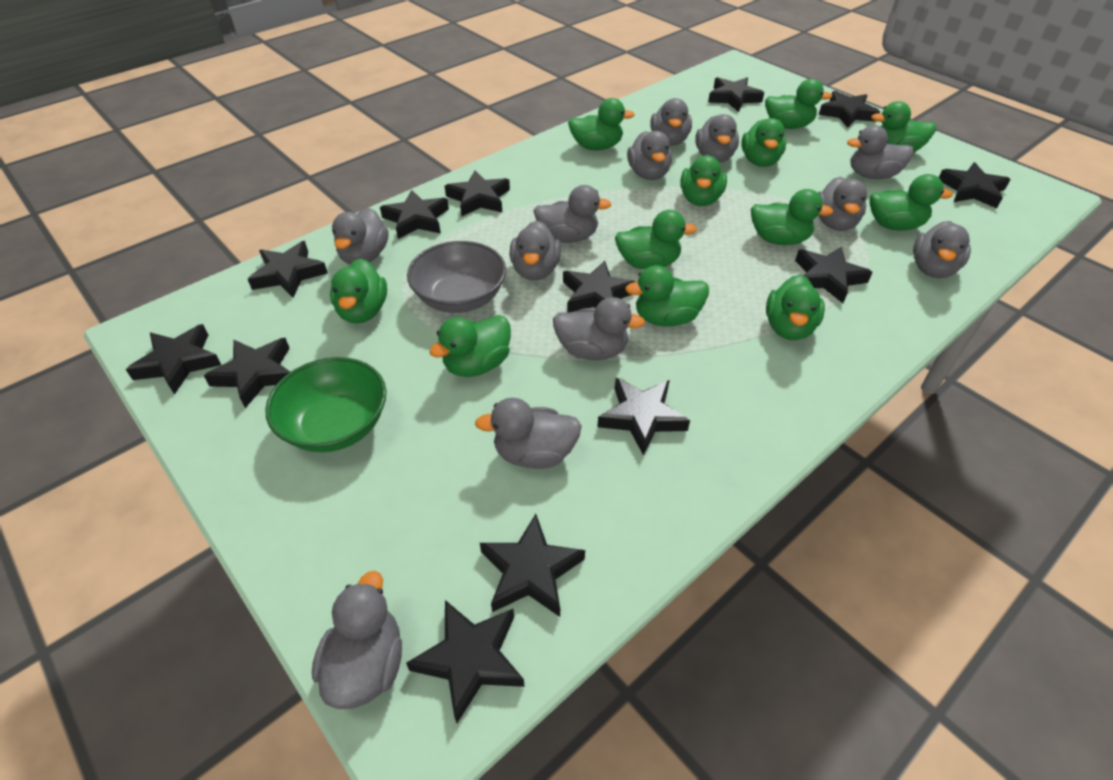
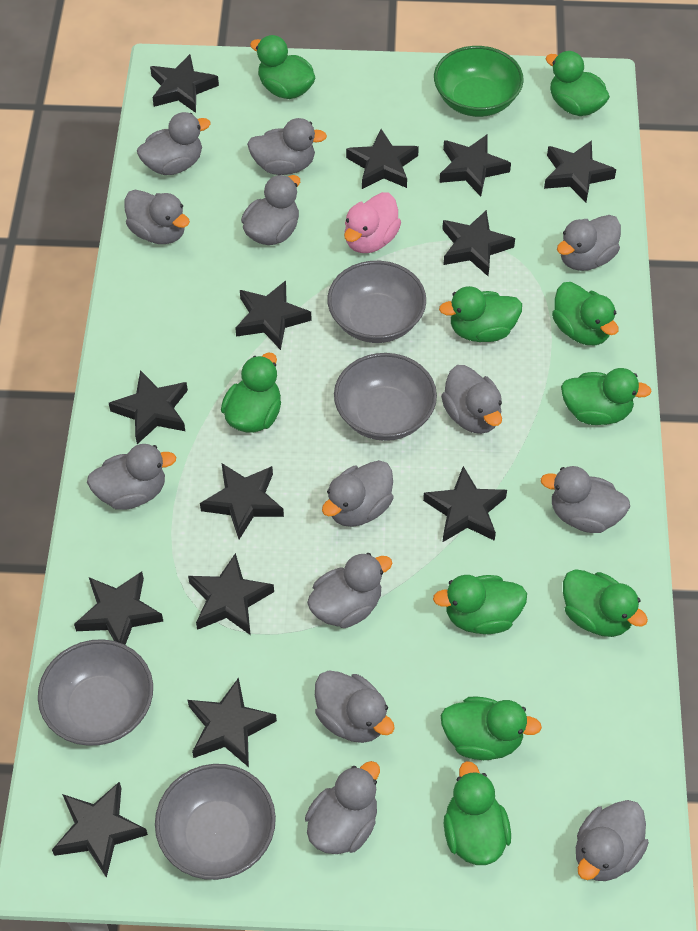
green duck: 12 -> 10
grey bowl: 1 -> 4
grey duck: 12 -> 13
pink duck: 0 -> 1

